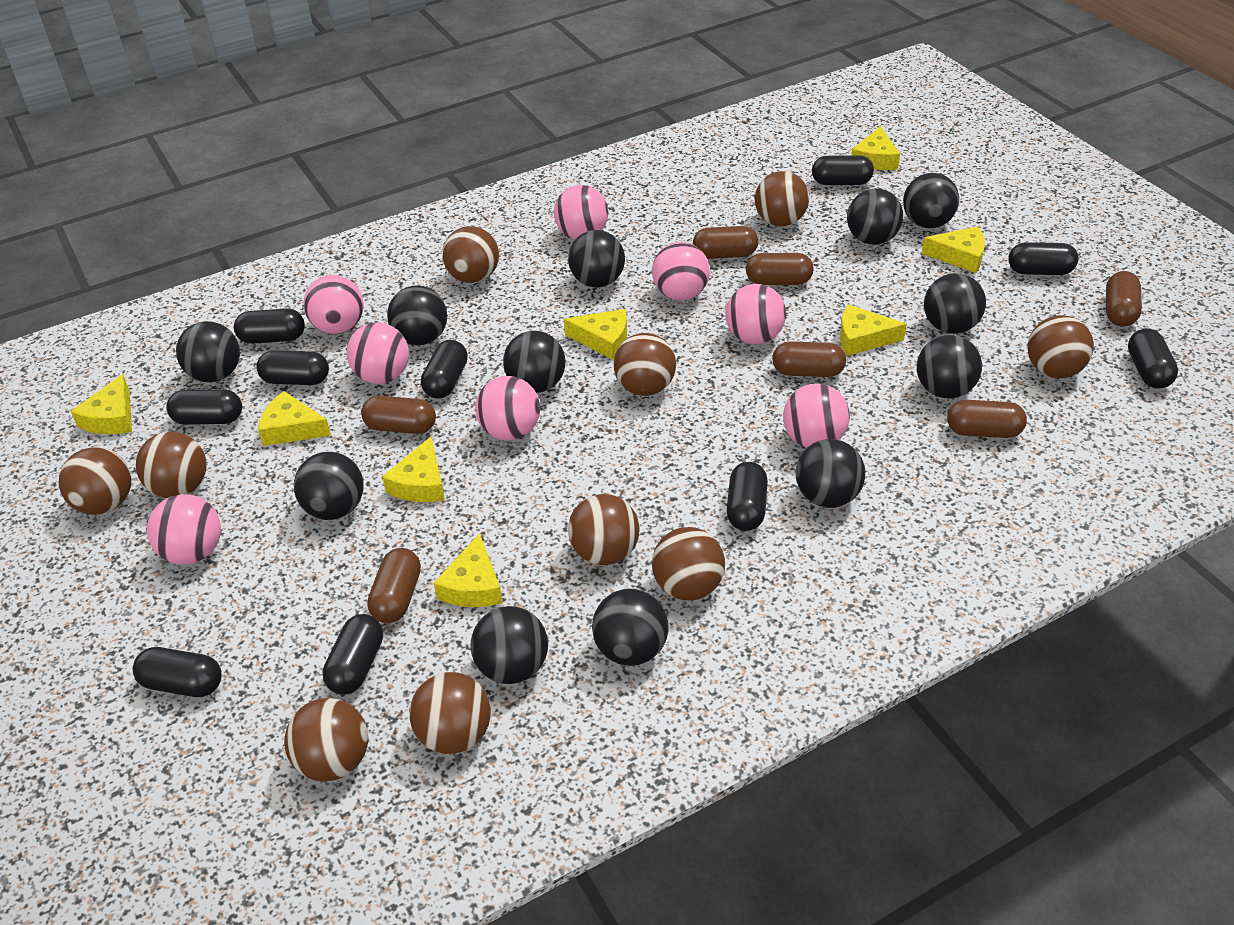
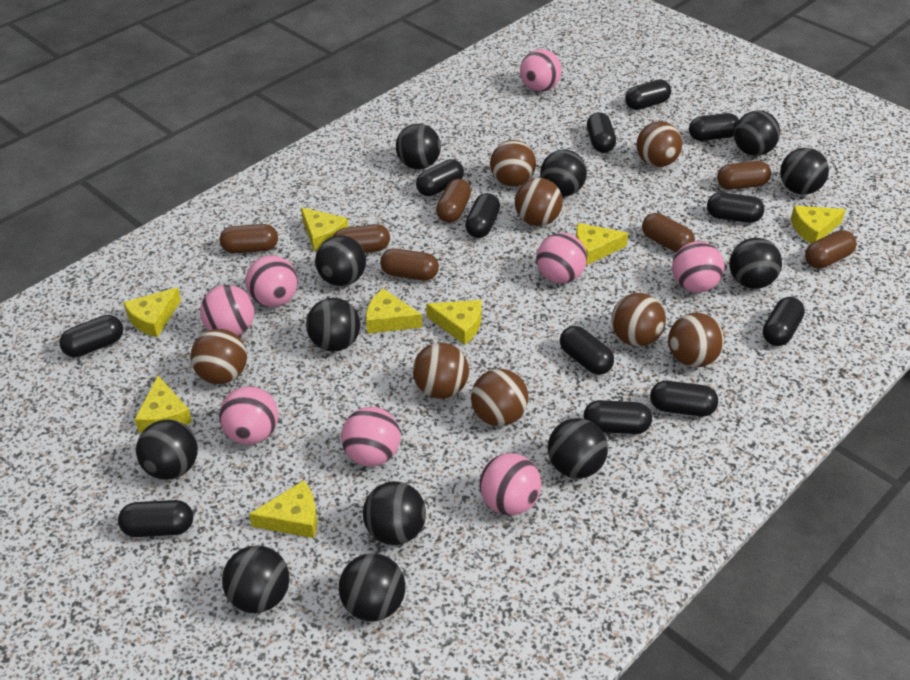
black capsule: 10 -> 12
brown ball: 10 -> 8

